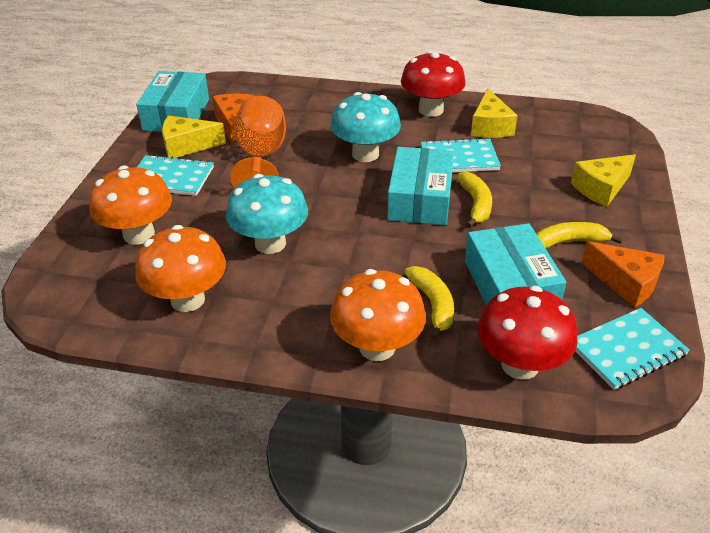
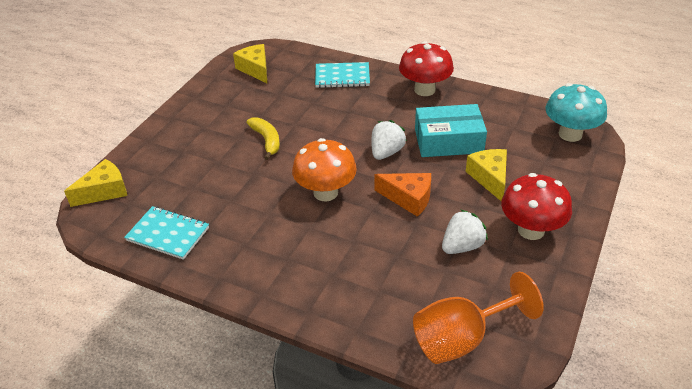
orange cheese: 2 -> 1
orange mushroom: 3 -> 1
turquoise box: 3 -> 1
turquoise mushroom: 2 -> 1
turquoise notebook: 3 -> 2
white strawberry: 0 -> 2
yellow banana: 3 -> 1

